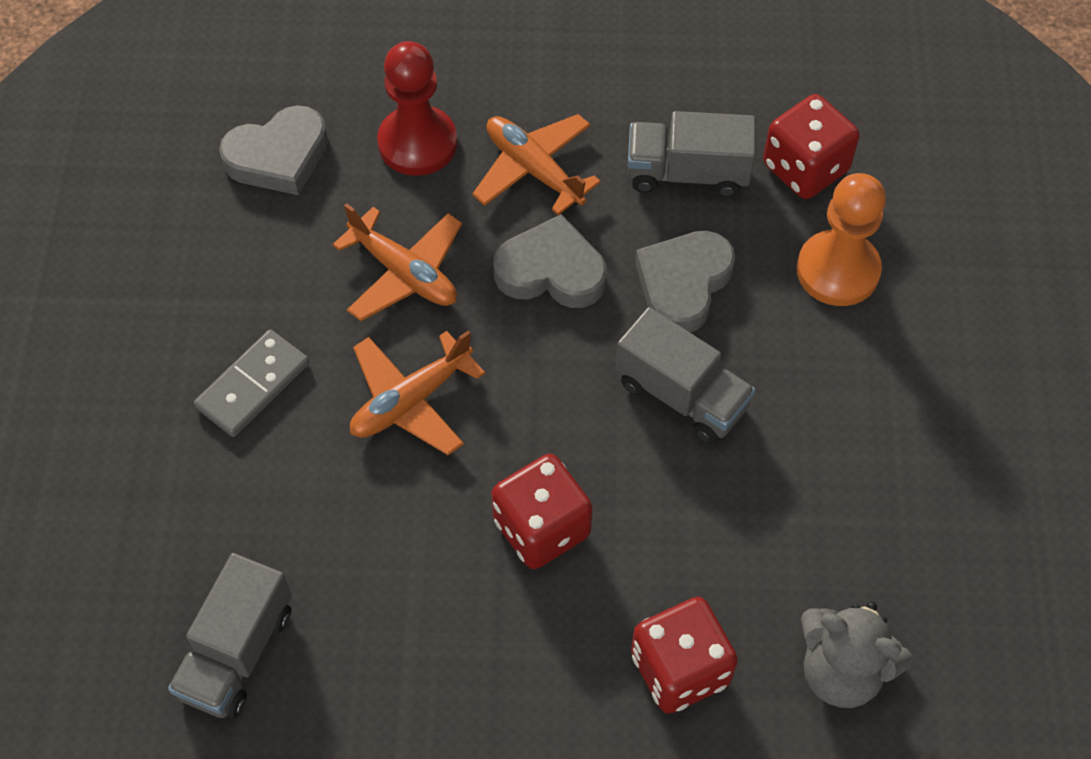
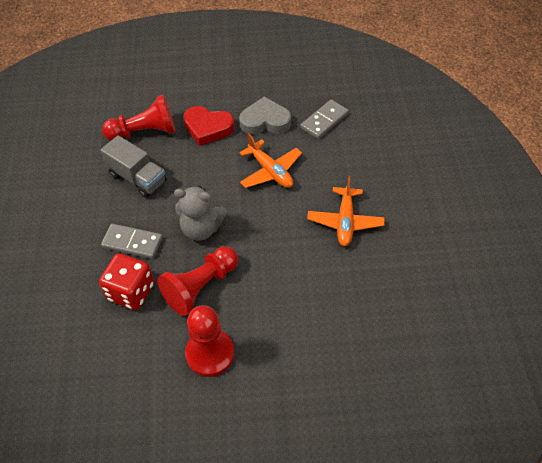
grey domino: 1 -> 2
grey heart: 3 -> 1
grey truck: 3 -> 1
orange pawn: 1 -> 0
orange plane: 3 -> 2
red dice: 3 -> 1
red heart: 0 -> 1
red pawn: 1 -> 3

